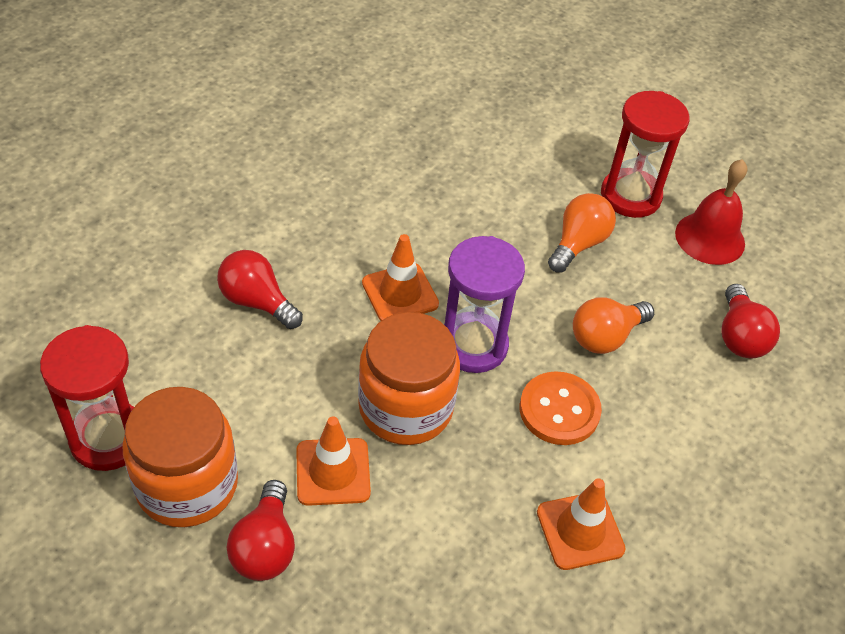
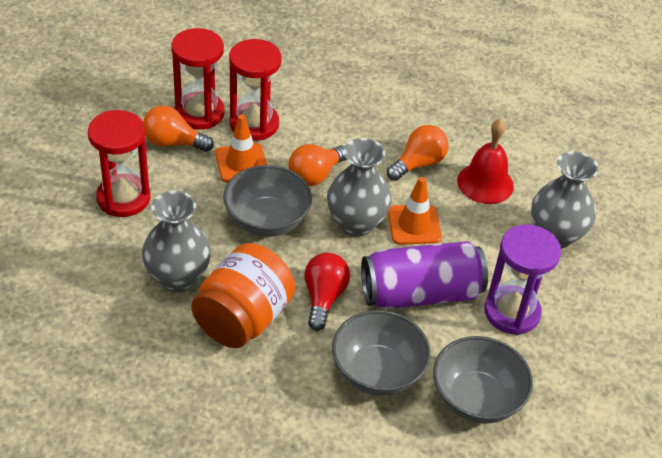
grey bowl: 0 -> 3
grey vase: 0 -> 3
orange button: 1 -> 0
orange jar: 2 -> 1
orange light bulb: 2 -> 3
orange traffic cone: 3 -> 2
purple can: 0 -> 1
red hourglass: 2 -> 3
red light bulb: 3 -> 1

